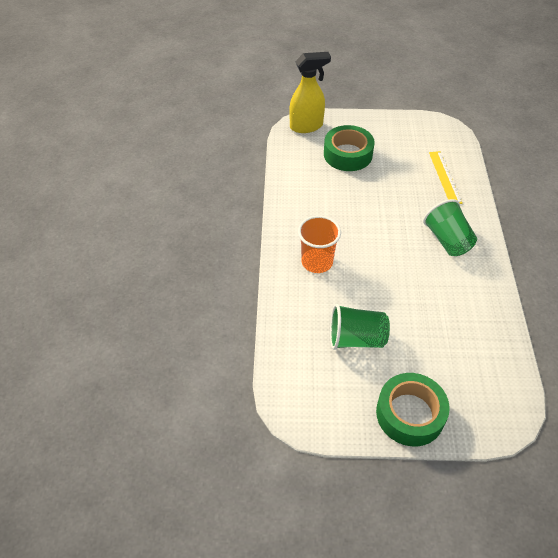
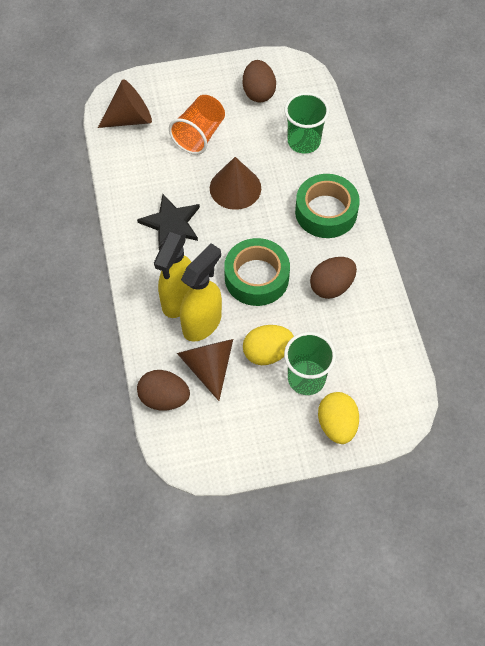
black star: 0 -> 1
brown cone: 0 -> 3
brown egg: 0 -> 3
yellow egg: 0 -> 2
yellow ruler: 1 -> 0
yellow spray bottle: 1 -> 2

